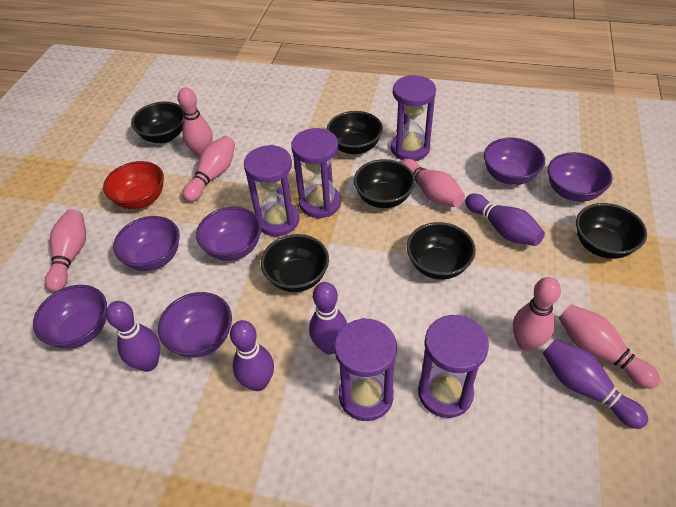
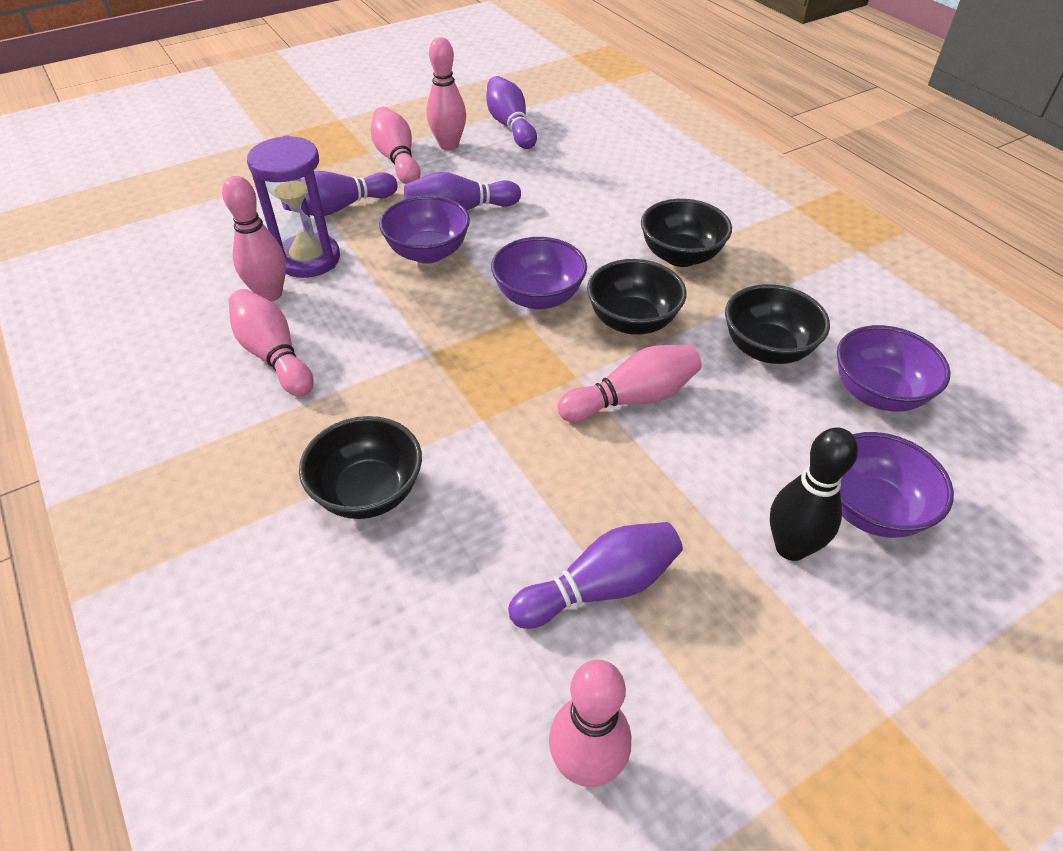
black bowl: 6 -> 4
black bowling pin: 0 -> 1
purple bowl: 6 -> 4
purple bowling pin: 5 -> 4
purple hourglass: 5 -> 1
red bowl: 1 -> 0

